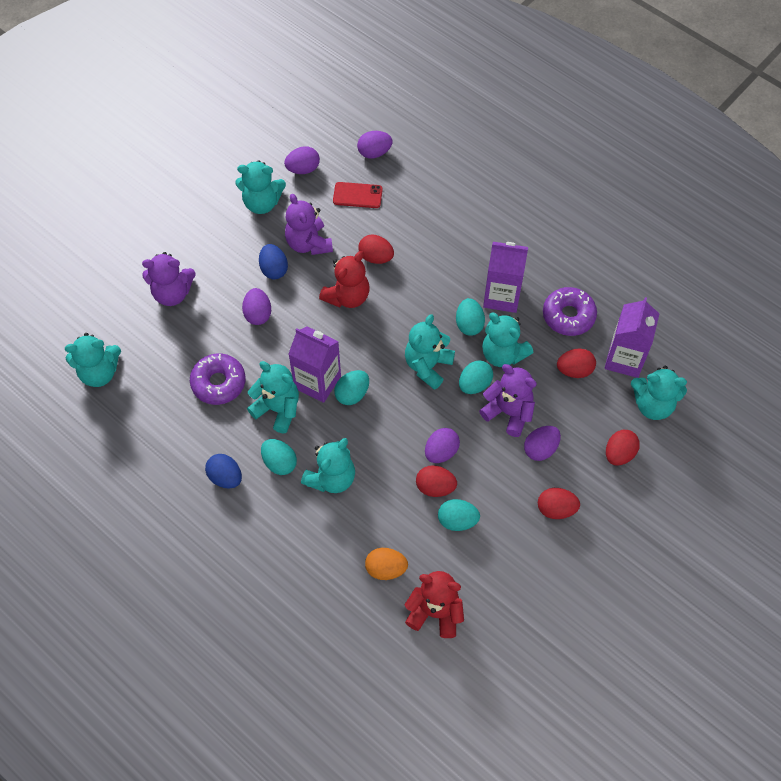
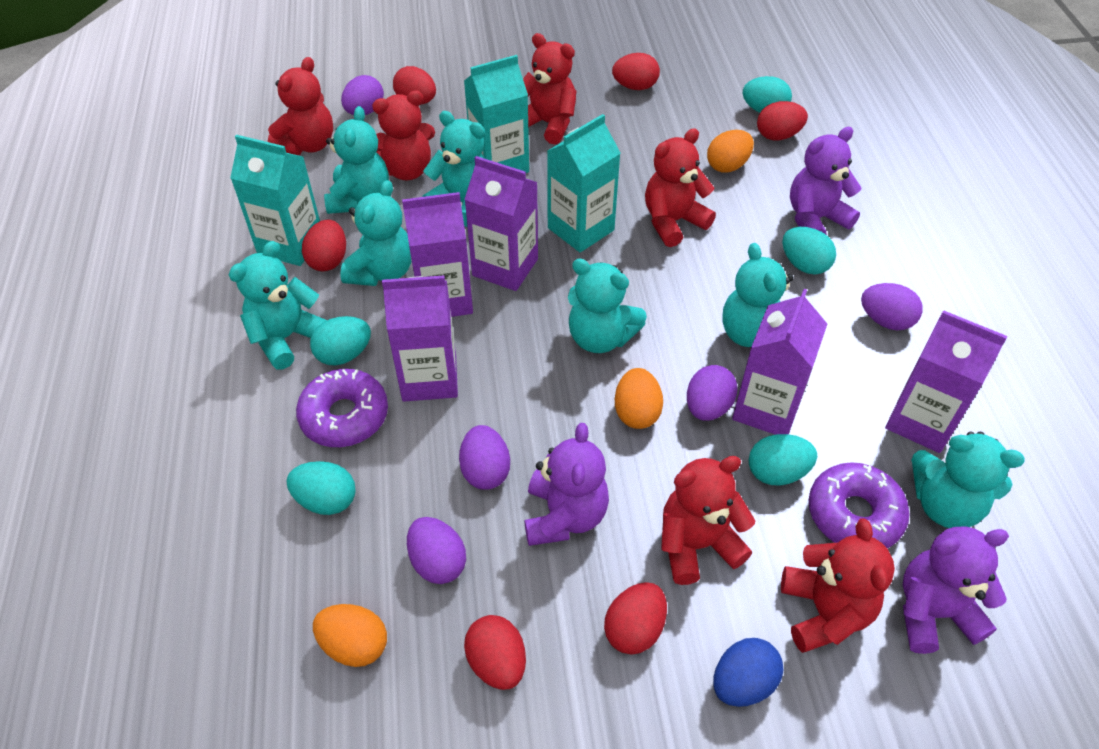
blue egg: 2 -> 1
orange egg: 1 -> 3
purple carton: 3 -> 5
red egg: 5 -> 6
red phone: 1 -> 0
red teddy bear: 2 -> 6
turquoise carton: 0 -> 3

